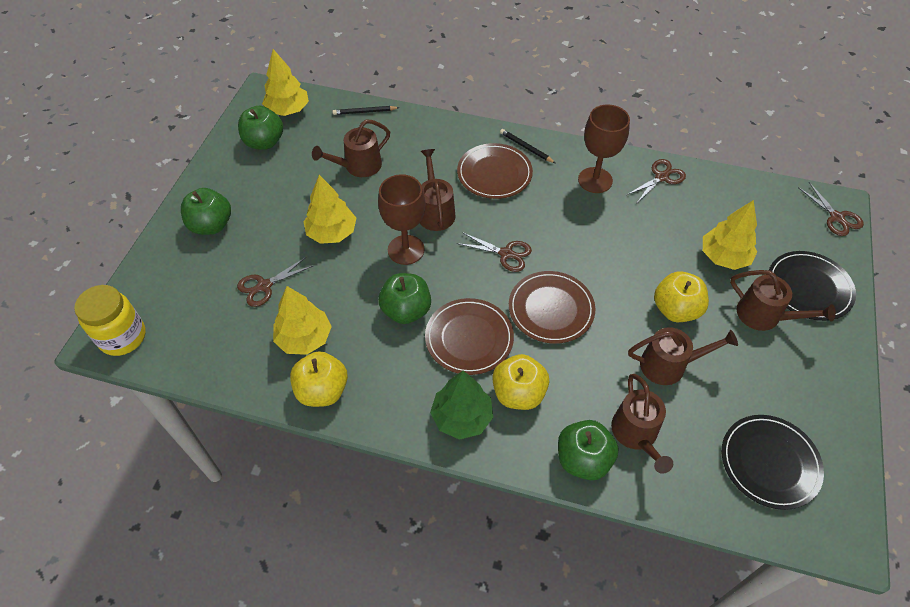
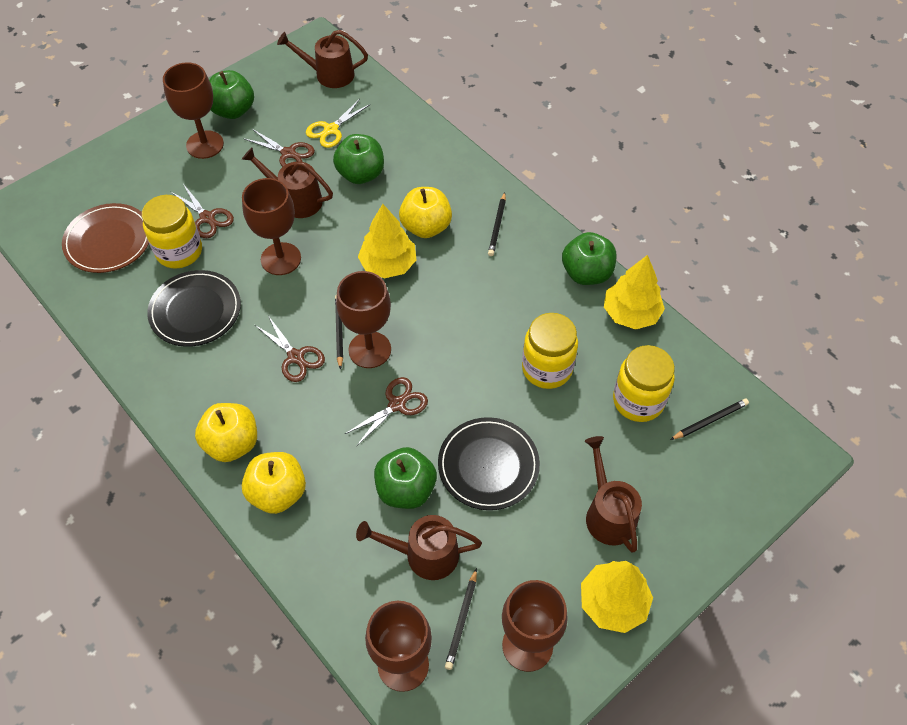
black pencil: 2 -> 4
brown goblet: 2 -> 5
brown plate: 3 -> 1
brown watering can: 5 -> 4
green tree: 1 -> 0
yellow jar: 1 -> 3
yellow scissors: 0 -> 1
yellow tree: 4 -> 3

